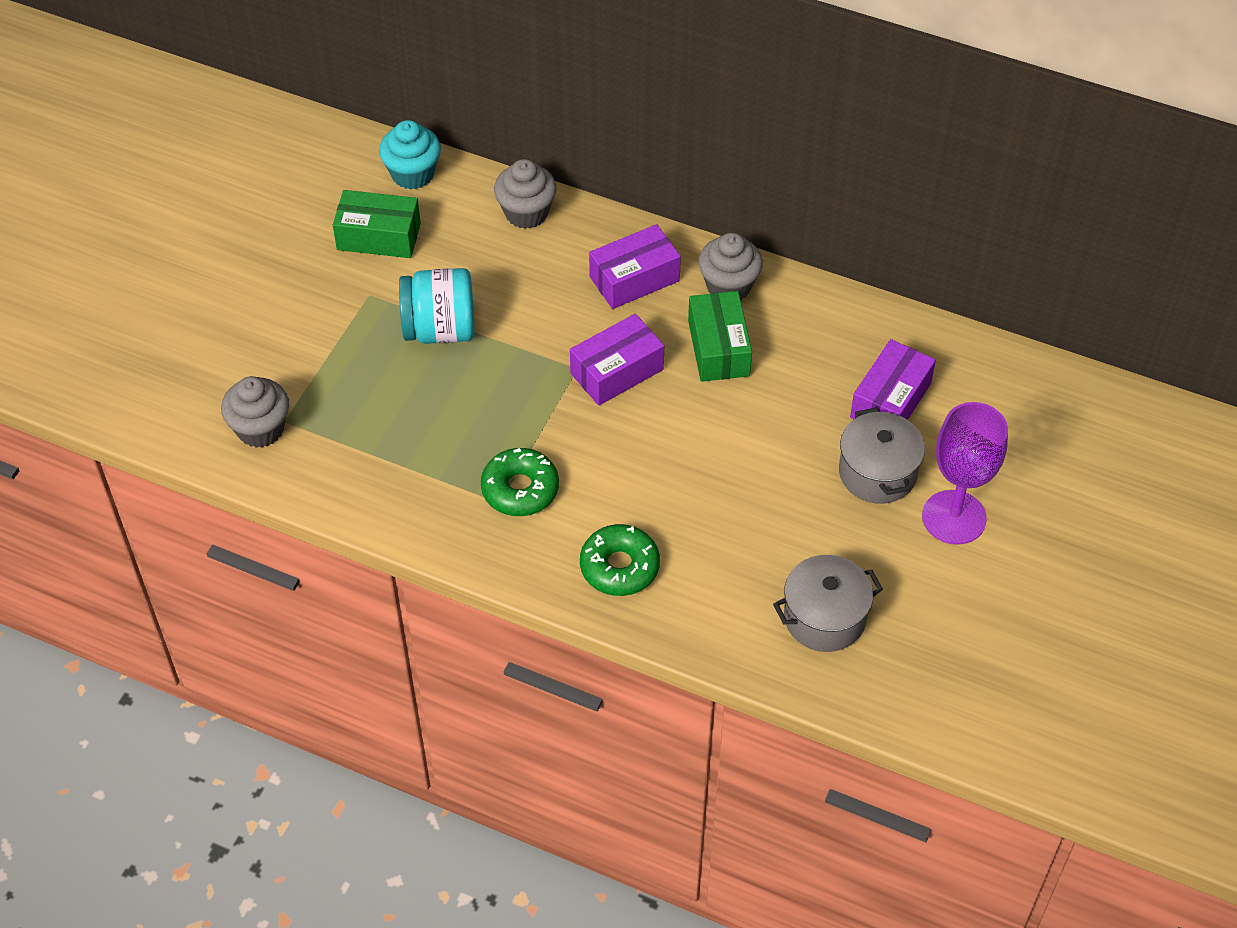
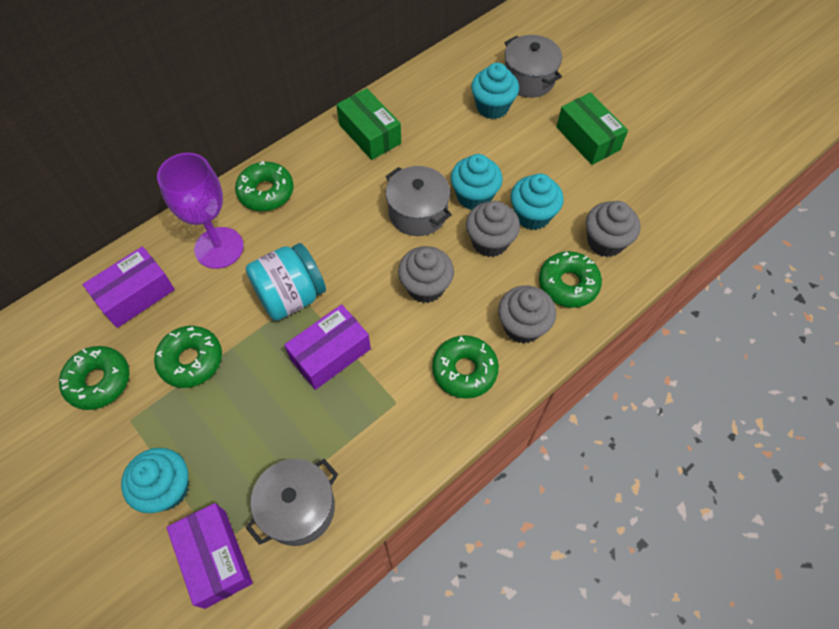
green donut: 2 -> 5
grey cupcake: 3 -> 4
grey pot: 2 -> 3
turquoise cupcake: 1 -> 4

